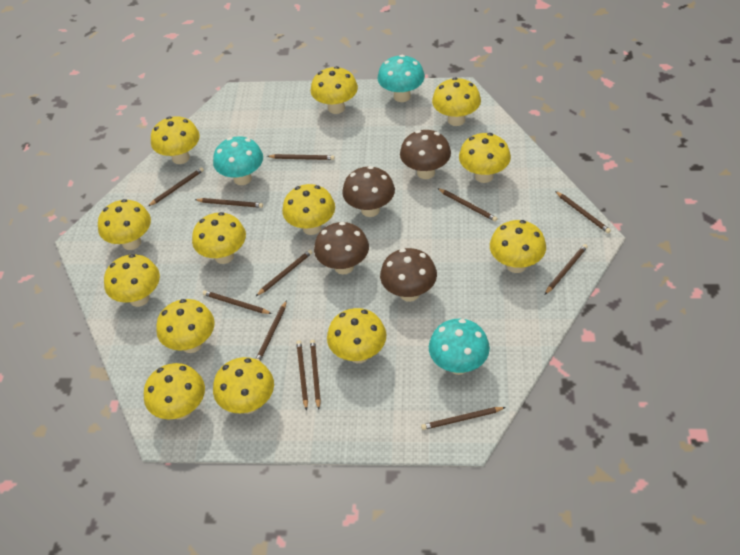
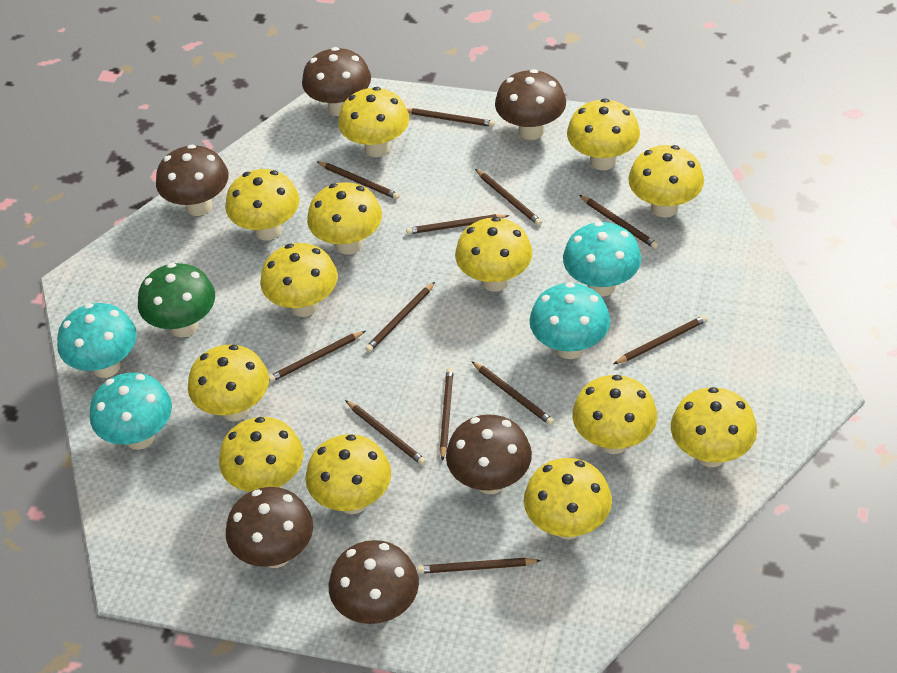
brown mushroom: 4 -> 6
green mushroom: 0 -> 1
turquoise mushroom: 3 -> 4

